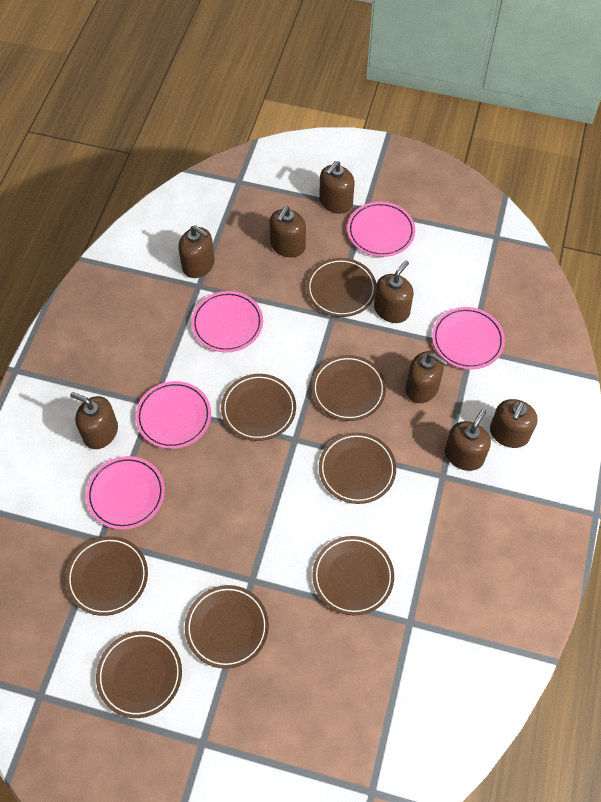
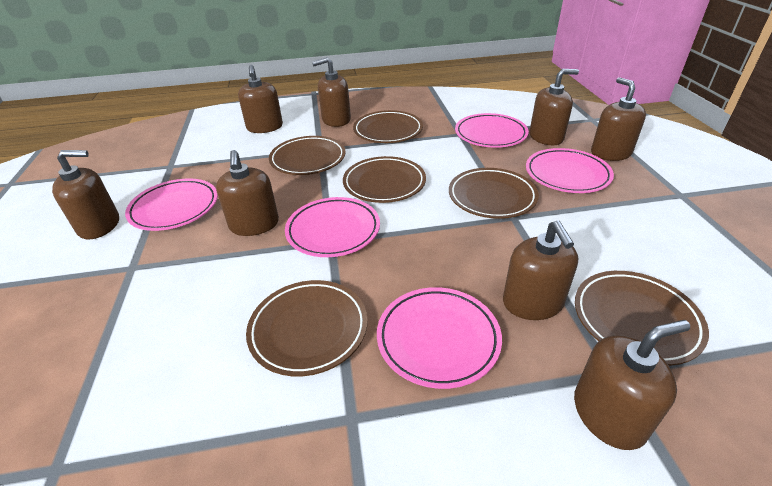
brown plate: 8 -> 6

